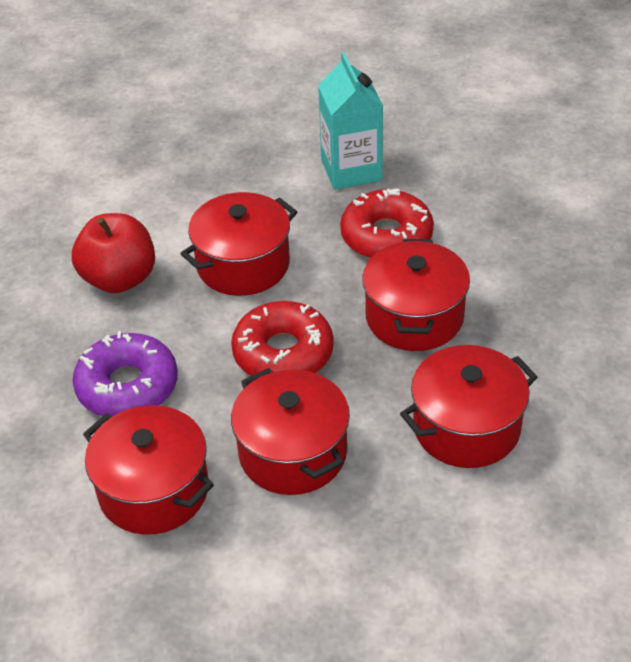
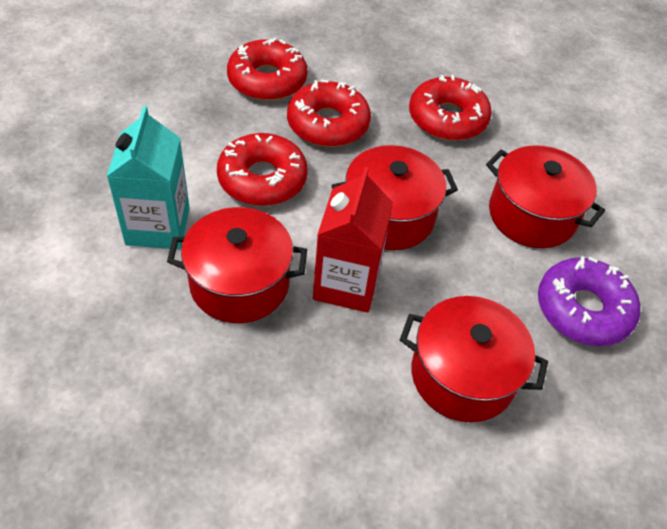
red apple: 1 -> 0
red carton: 0 -> 1
red donut: 2 -> 4
red pot: 5 -> 4

